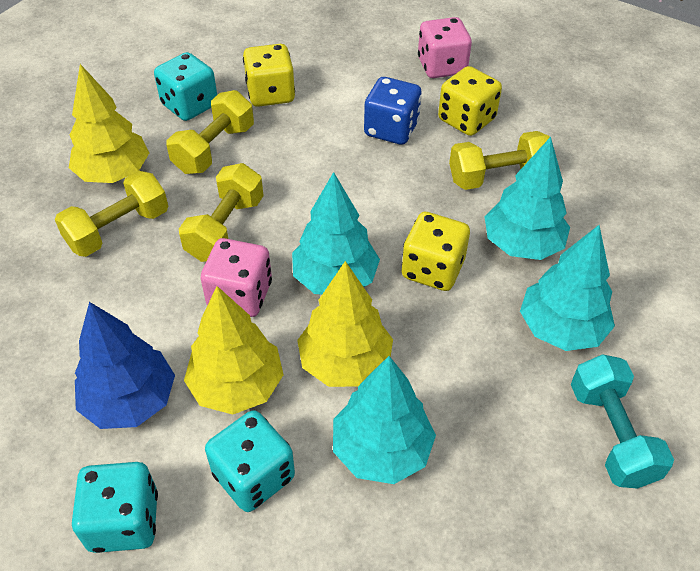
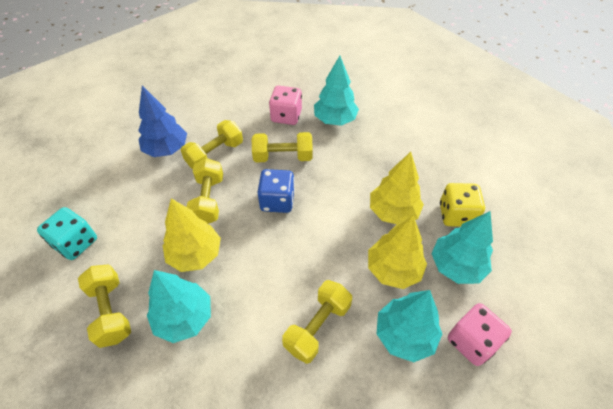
turquoise dice: 3 -> 1
turquoise dumbbell: 1 -> 0
yellow dice: 3 -> 1
yellow dumbbell: 4 -> 5

